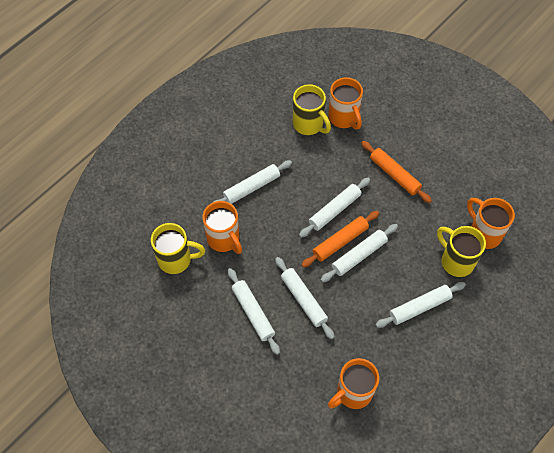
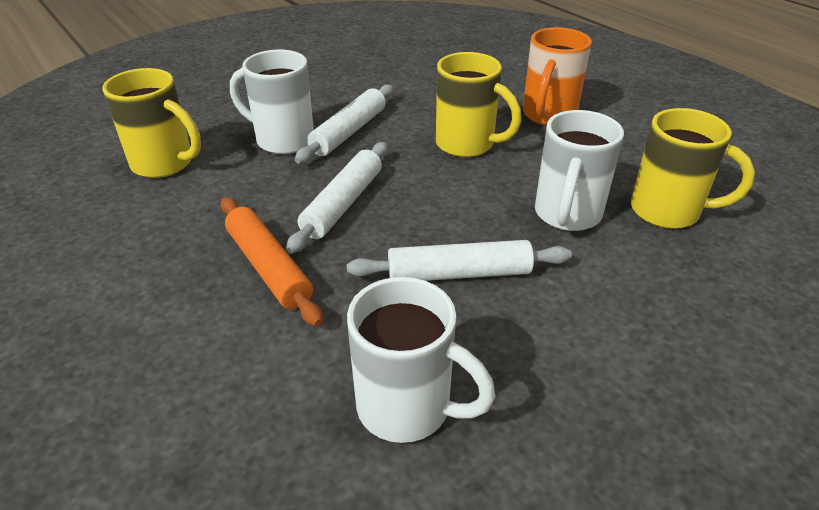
orange mug: 4 -> 1
orange rolling pin: 2 -> 1
white mug: 0 -> 3
white rolling pin: 6 -> 3

